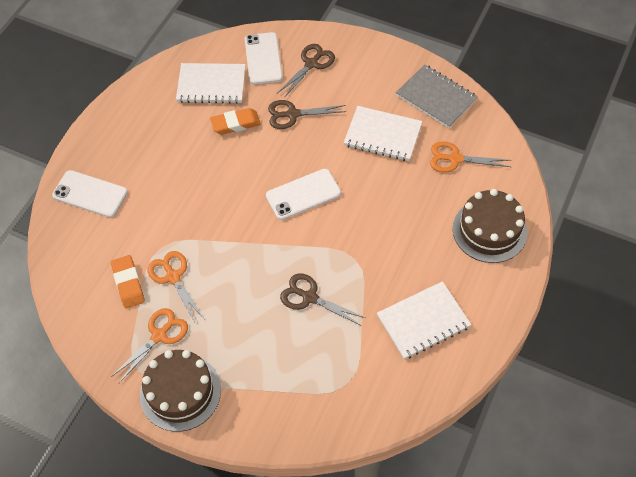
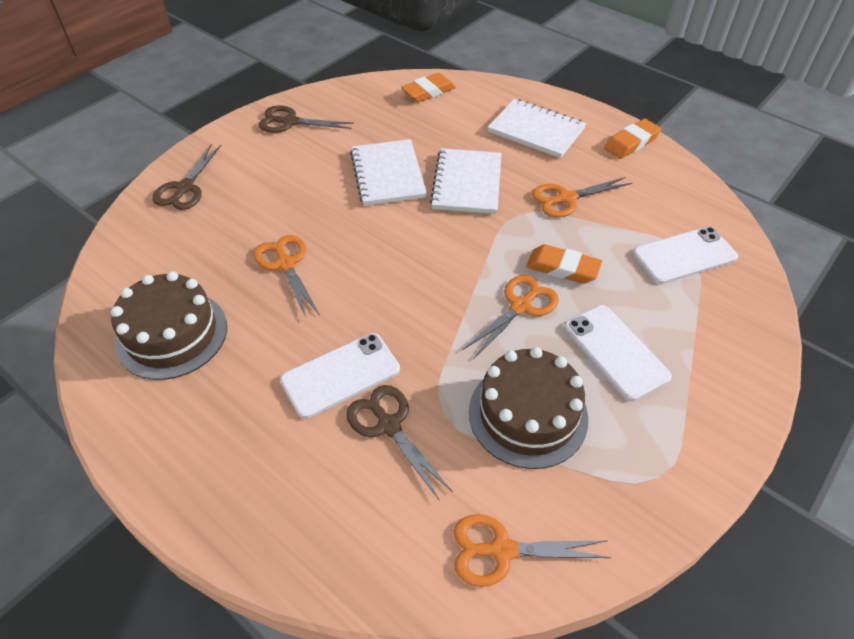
grey notebook: 1 -> 0
orange eraser: 2 -> 3
orange scissors: 3 -> 4

